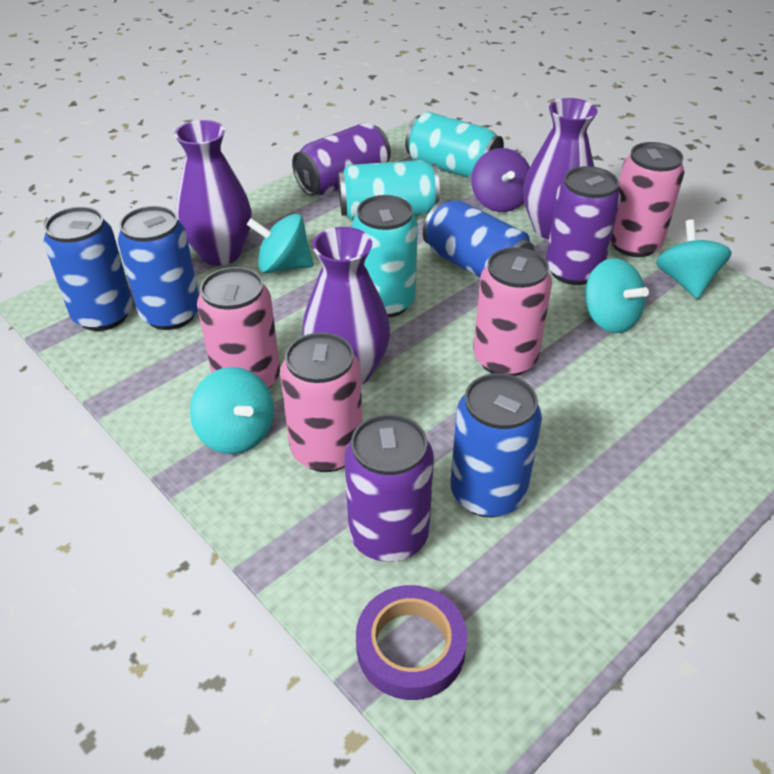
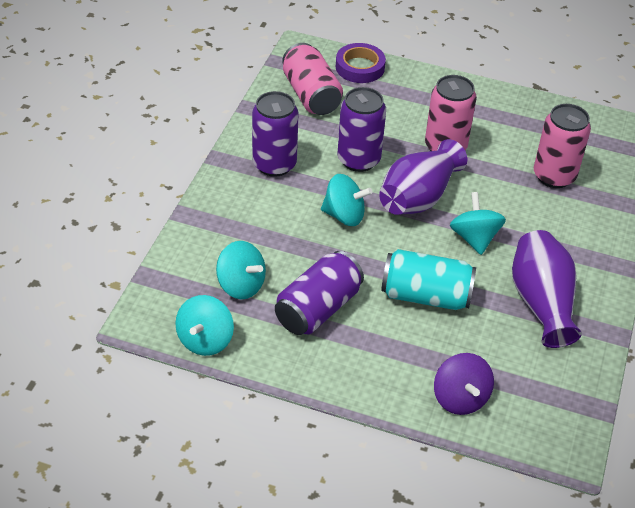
blue can: 4 -> 0
pink can: 4 -> 3
purple vase: 3 -> 2
turquoise can: 3 -> 1

